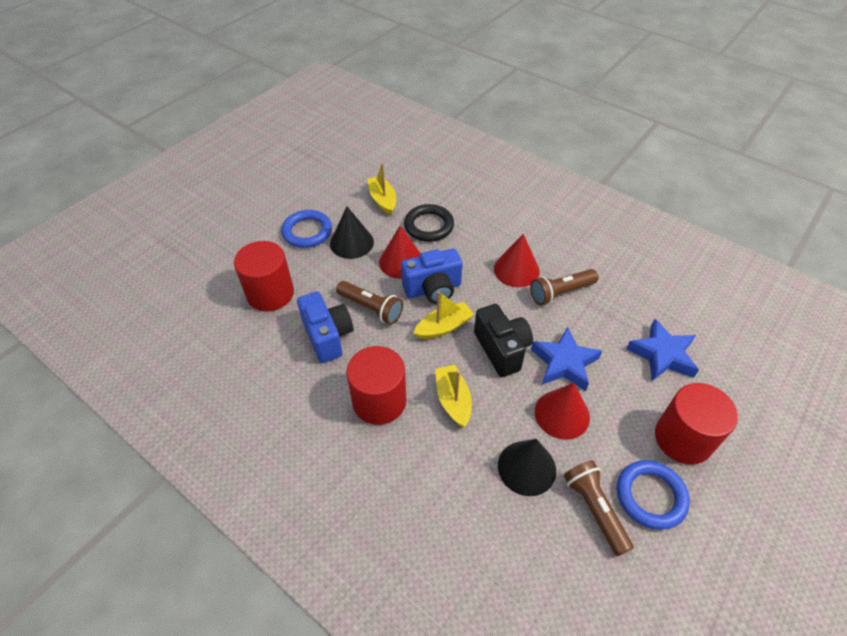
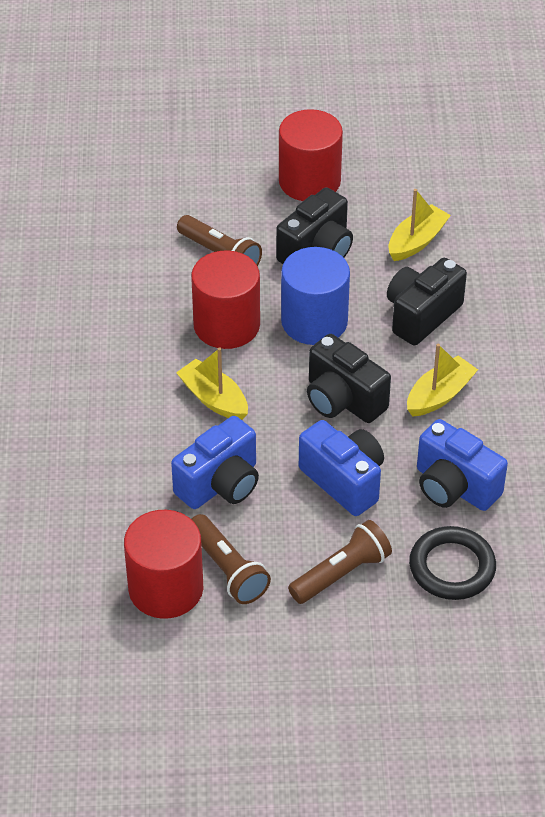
black camera: 1 -> 3
black cone: 2 -> 0
blue camera: 2 -> 3
blue cylinder: 0 -> 1
blue ring: 2 -> 0
blue star: 2 -> 0
red cone: 3 -> 0

